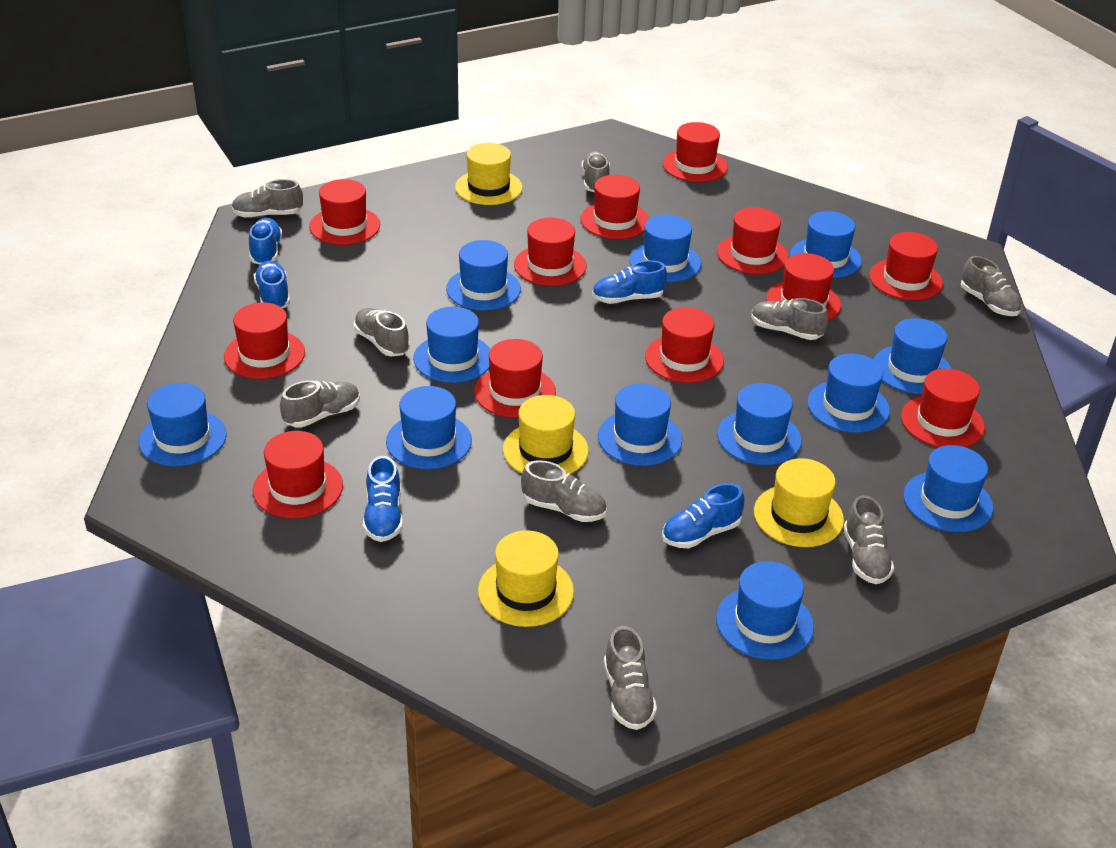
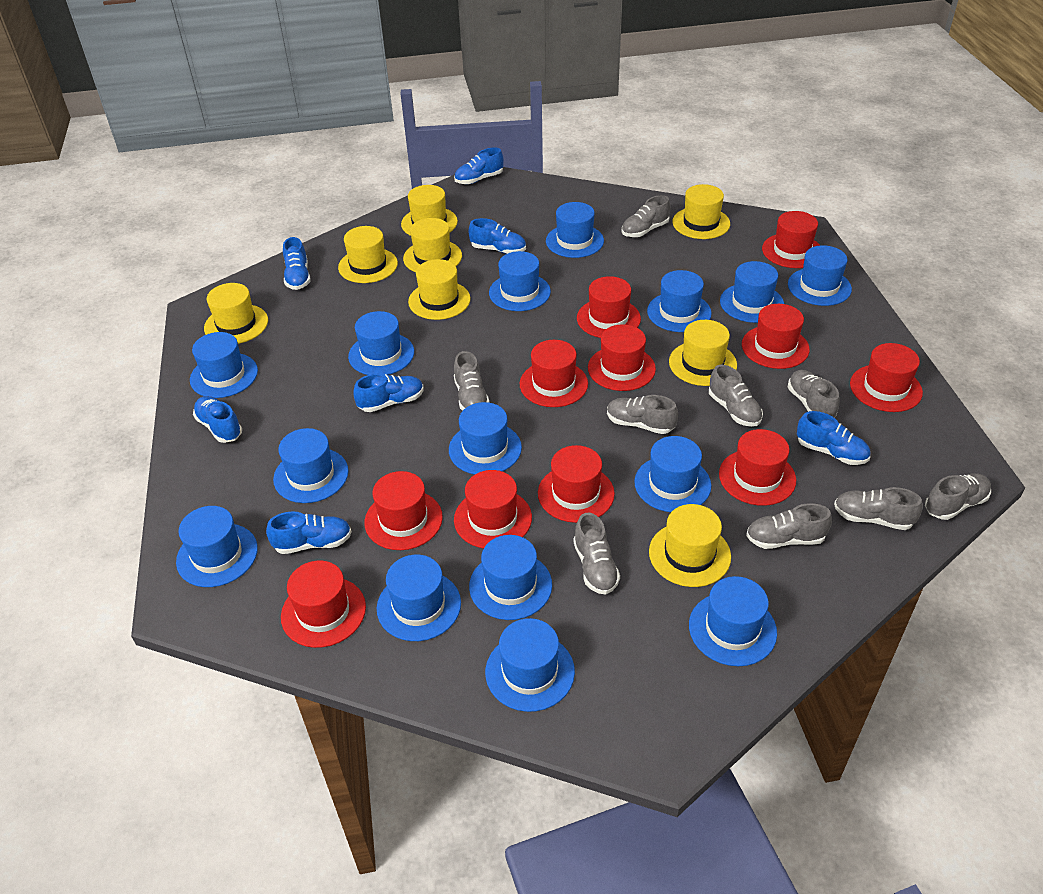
blue hat: 12 -> 15
blue shoe: 5 -> 7
red hat: 12 -> 11
yellow hat: 4 -> 8

